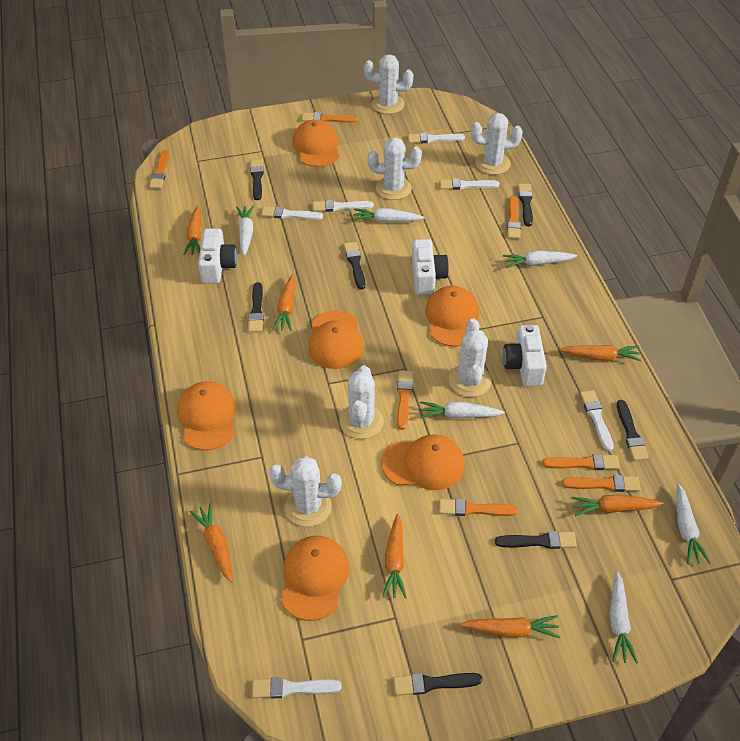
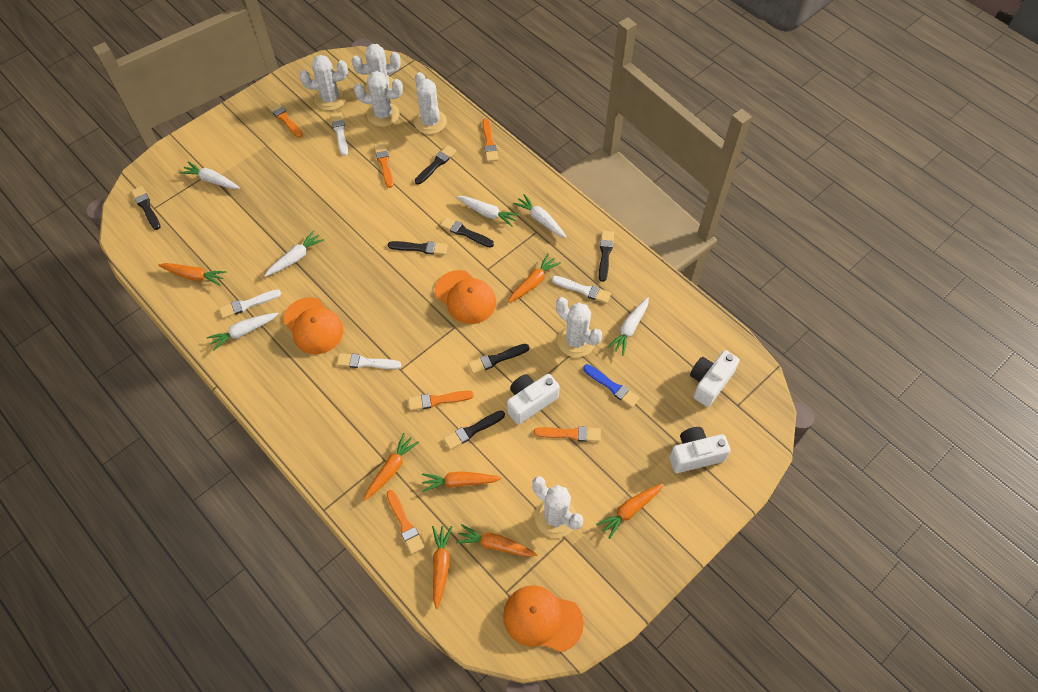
blue brush: 0 -> 1
orange brush: 7 -> 6
orange cap: 6 -> 3
white brush: 6 -> 4

